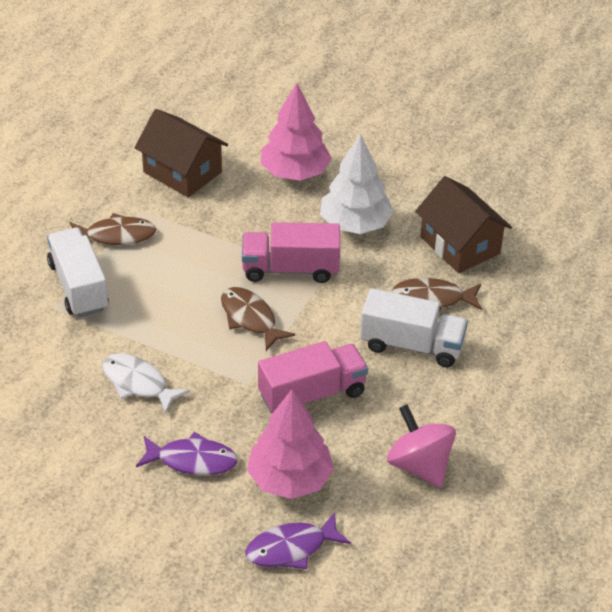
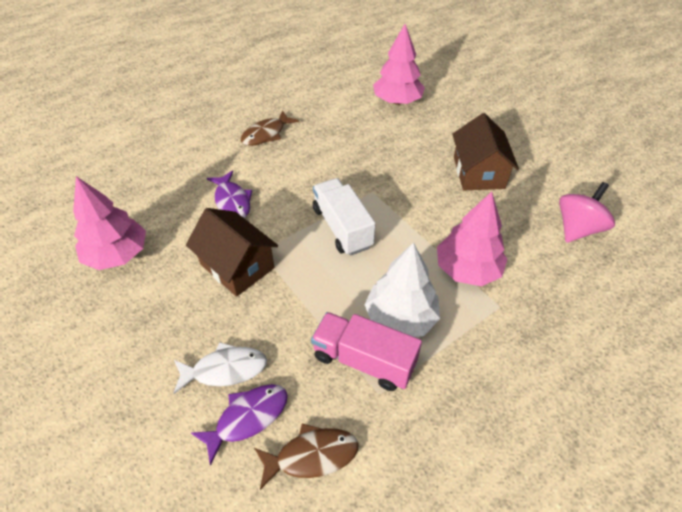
brown fish: 3 -> 2
pink tree: 2 -> 3
pink truck: 2 -> 1
white truck: 2 -> 1

